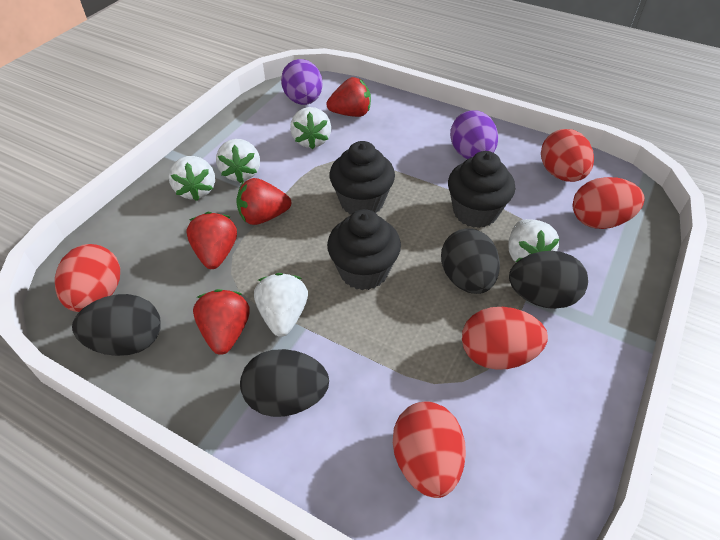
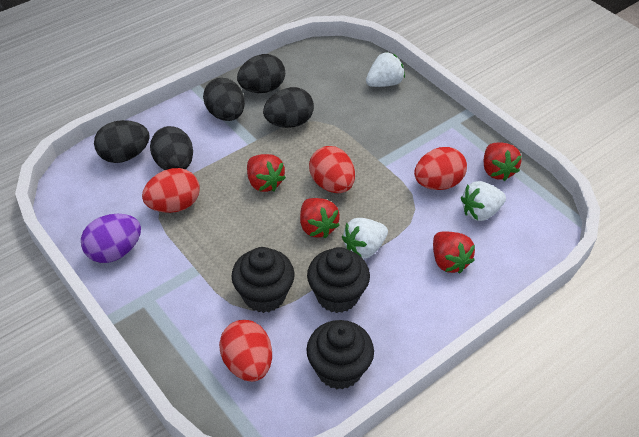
black egg: 4 -> 5
purple egg: 2 -> 1
red egg: 5 -> 4
white strawberry: 5 -> 3

